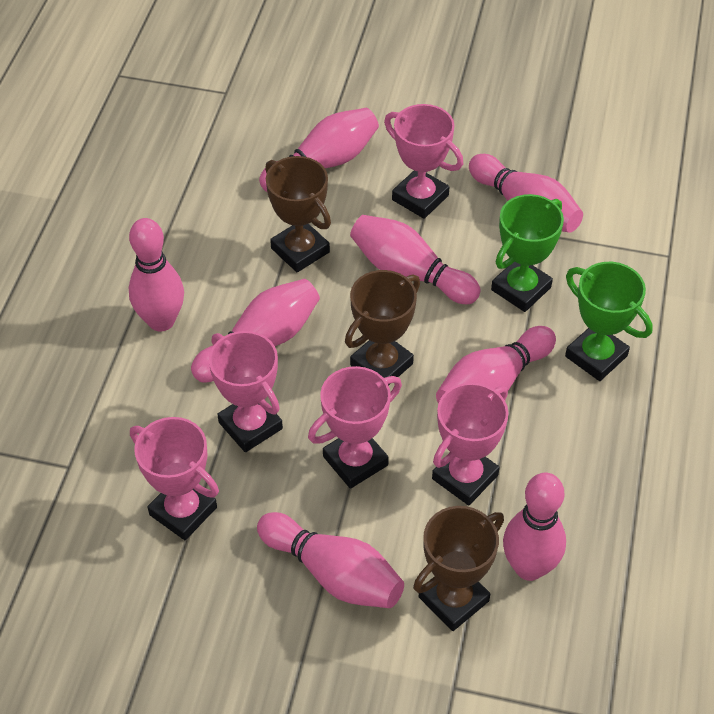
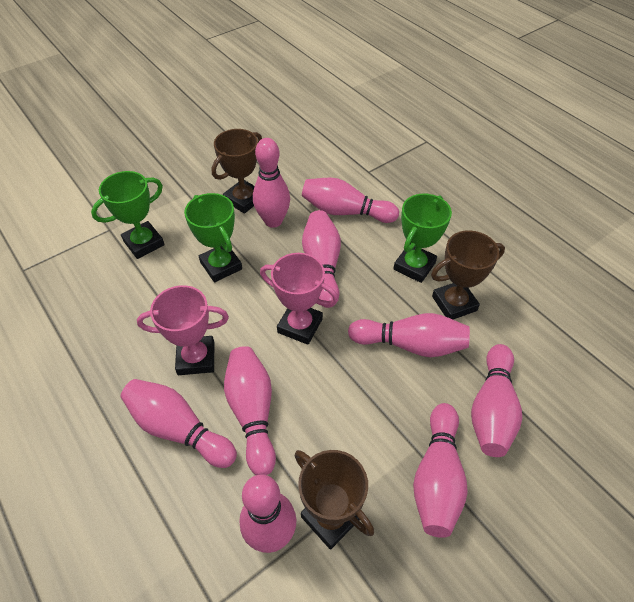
green trophy: 2 -> 3
pink bowling pin: 8 -> 9
pink trophy: 5 -> 2

